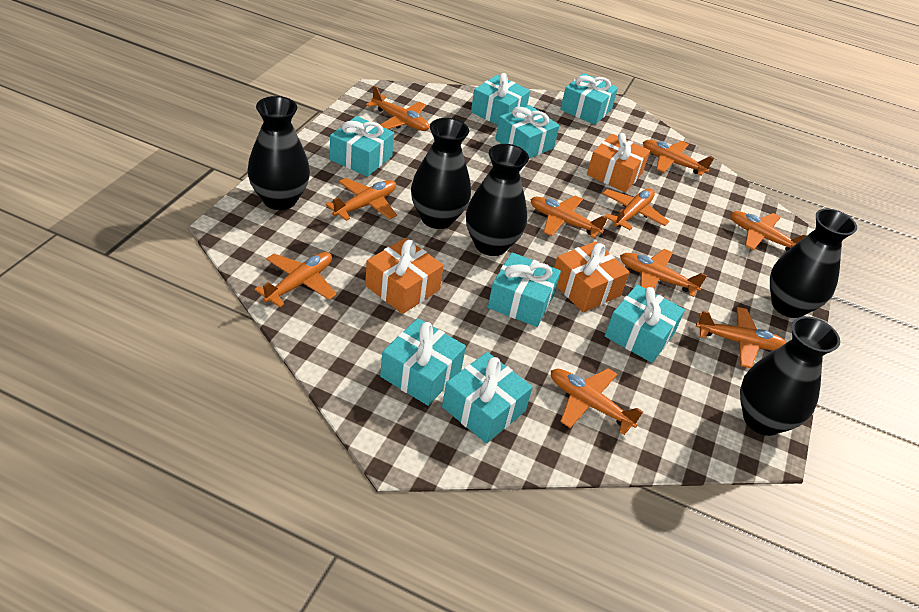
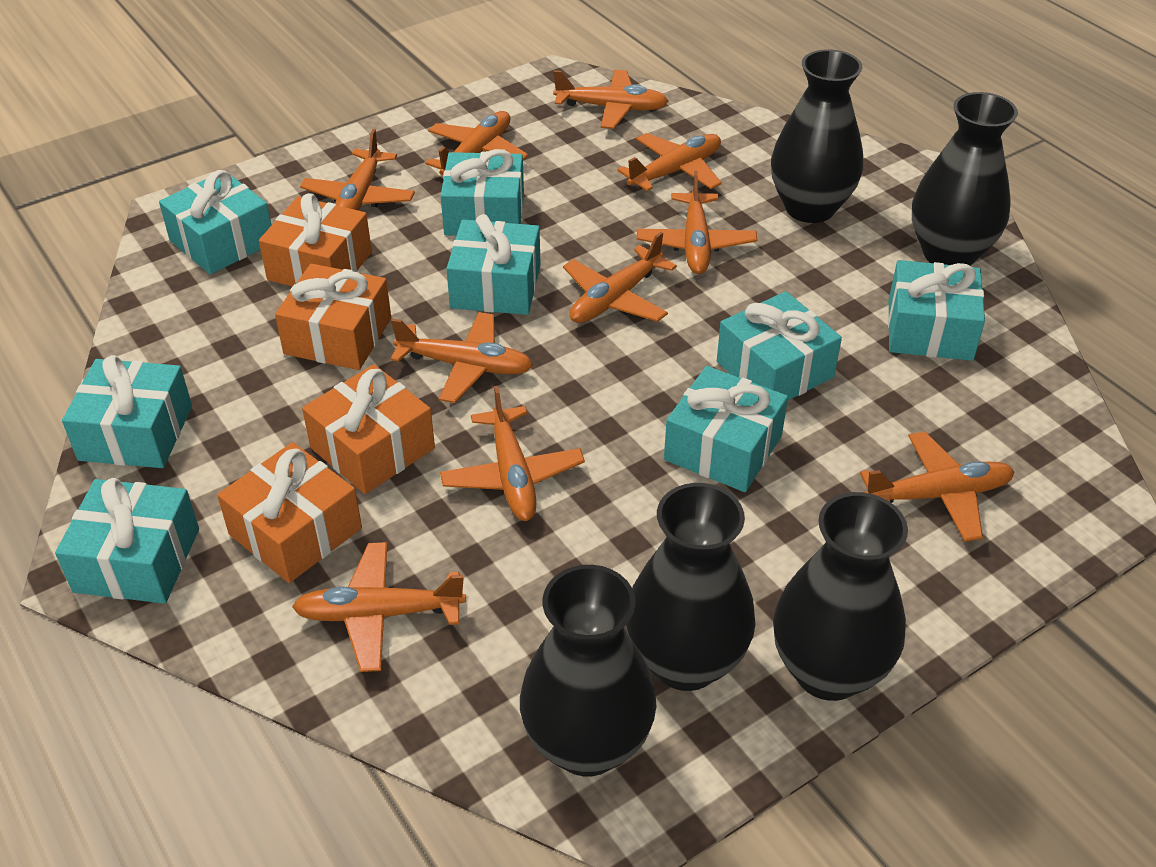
orange gift: 3 -> 4

